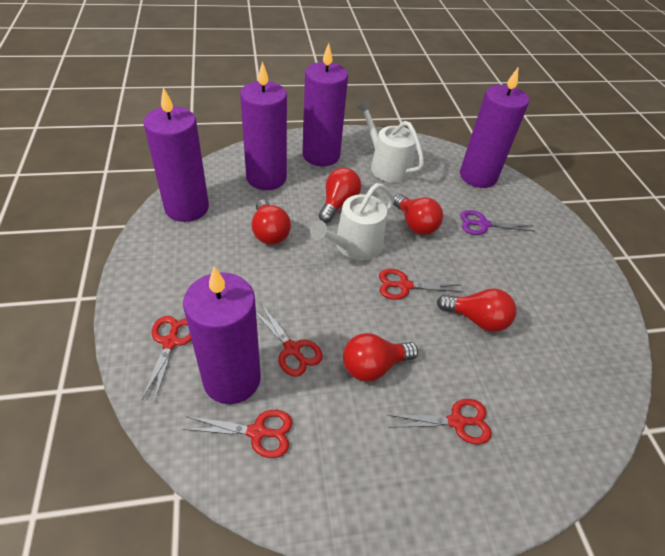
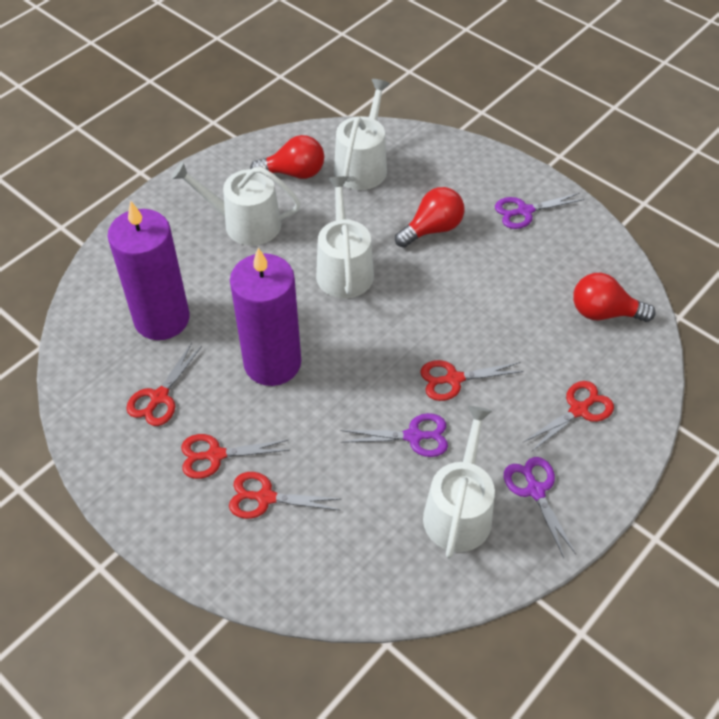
purple candle: 5 -> 2
purple scissors: 1 -> 3
red light bulb: 5 -> 3
white watering can: 2 -> 4

